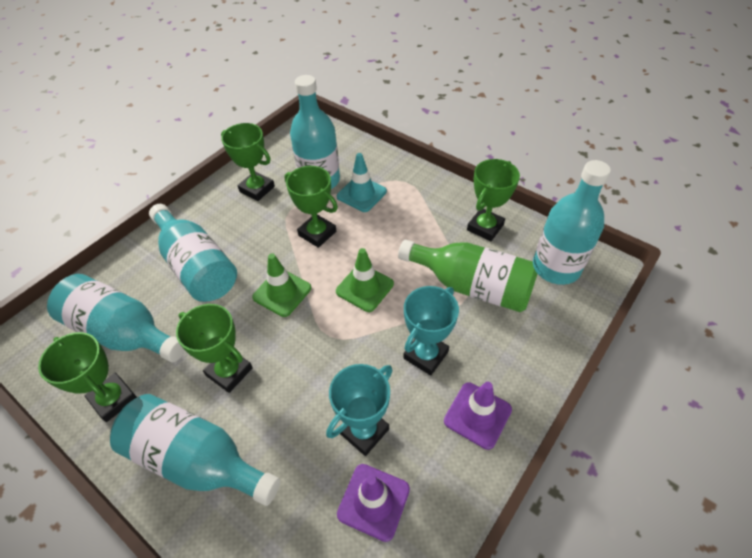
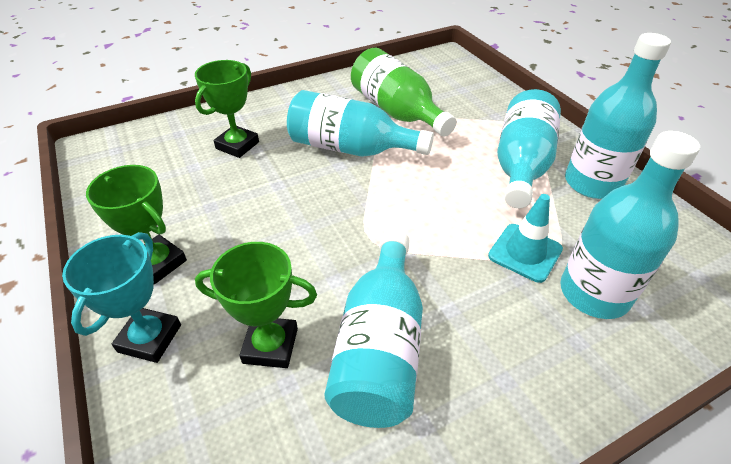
green traffic cone: 2 -> 0
green trophy: 5 -> 3
purple traffic cone: 2 -> 0
turquoise trophy: 2 -> 1

